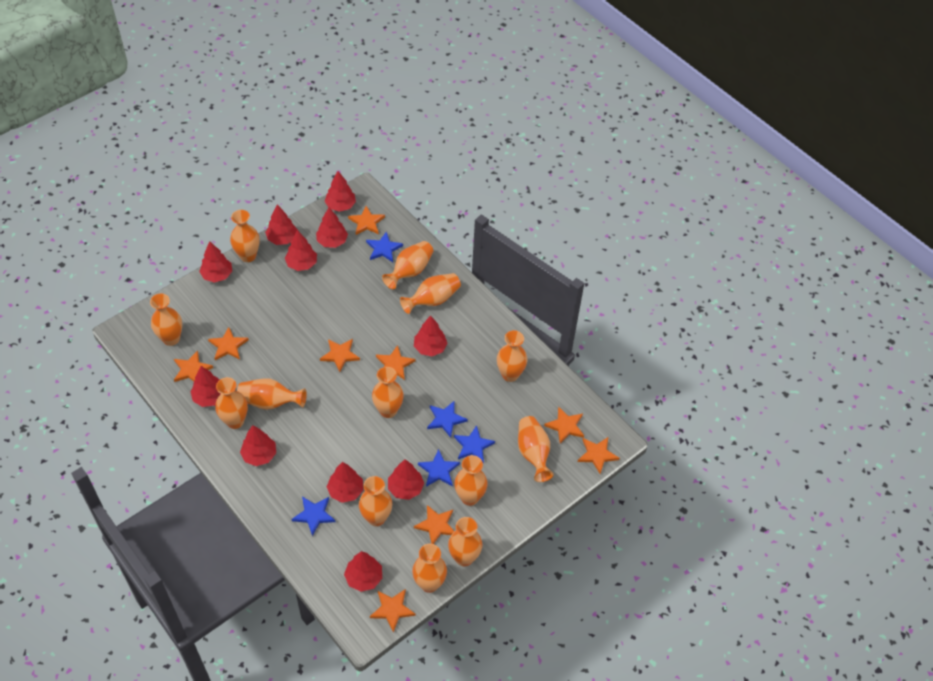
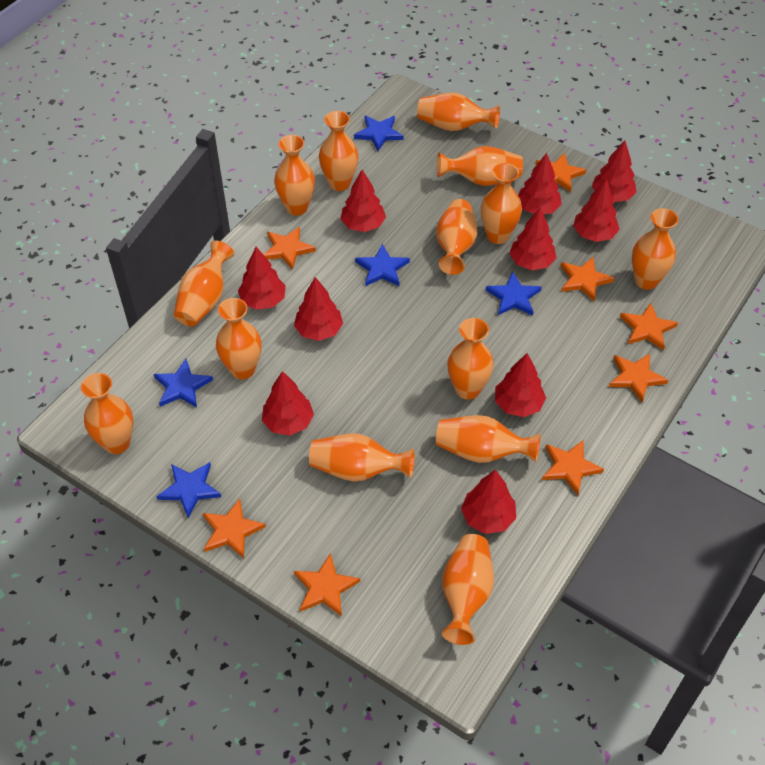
orange star: 9 -> 8
orange vase: 13 -> 14
red tree: 11 -> 10

